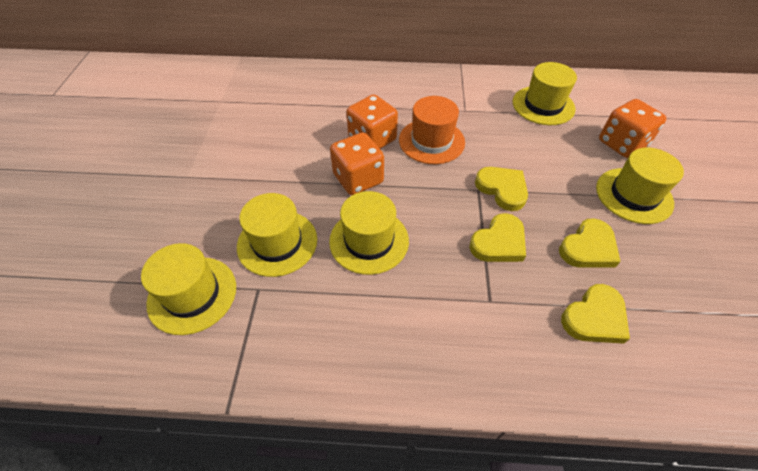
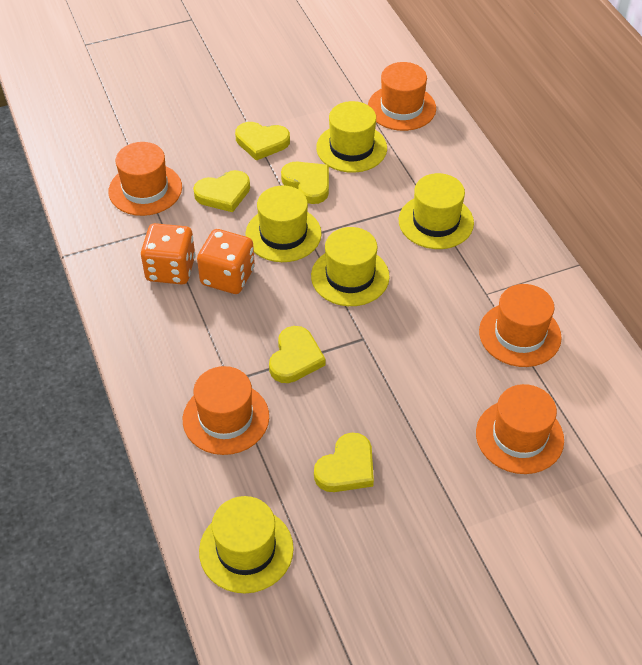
orange dice: 3 -> 2
orange hat: 1 -> 5
yellow heart: 4 -> 5

